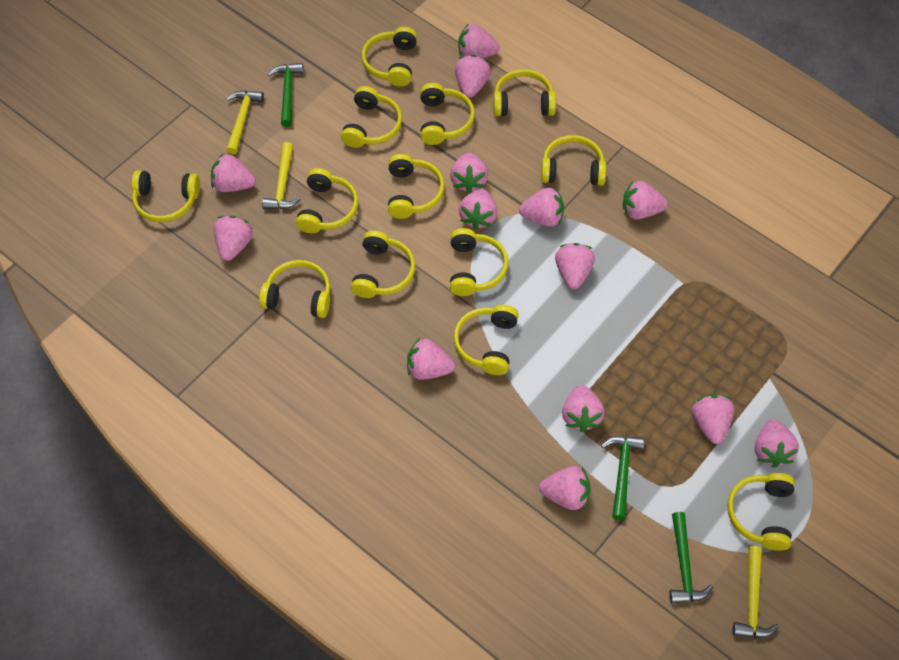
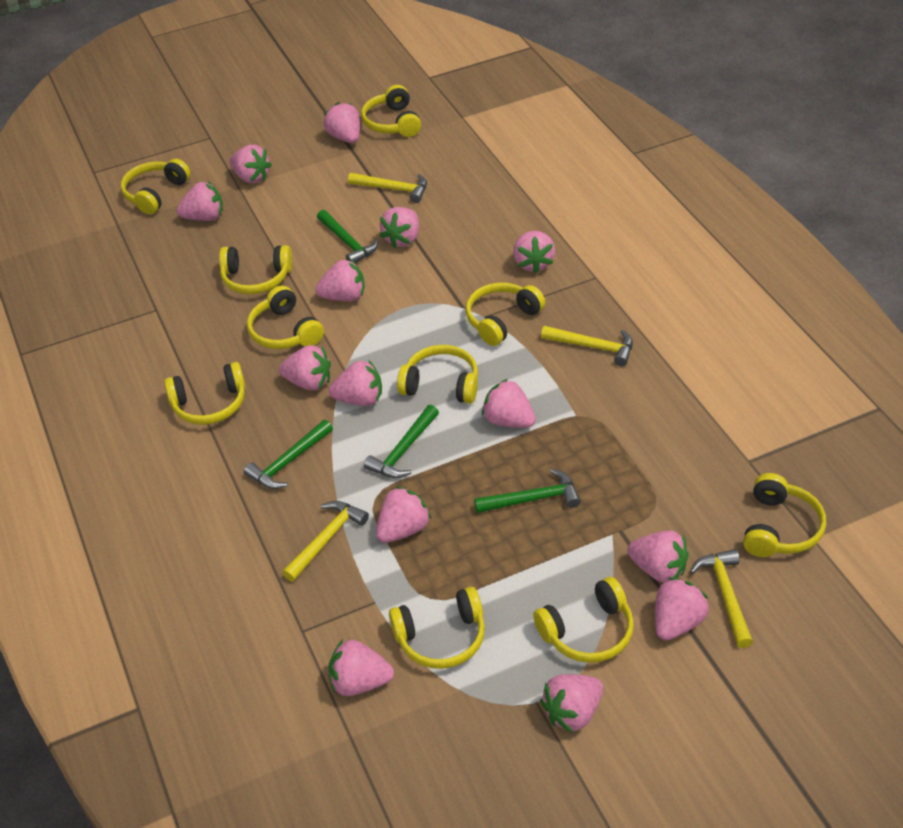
green hammer: 3 -> 4
yellow hammer: 3 -> 4
yellow headphones: 13 -> 10

